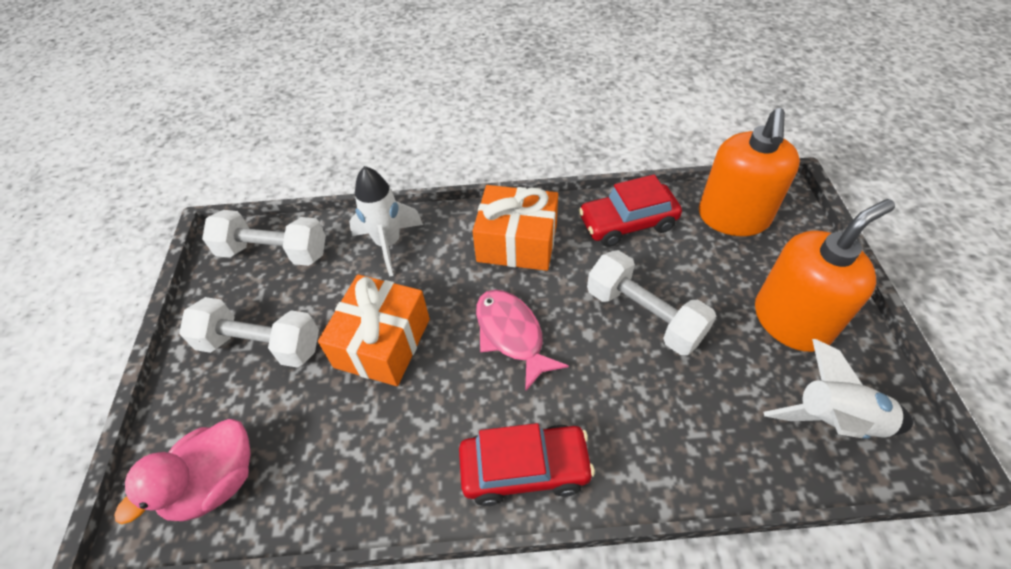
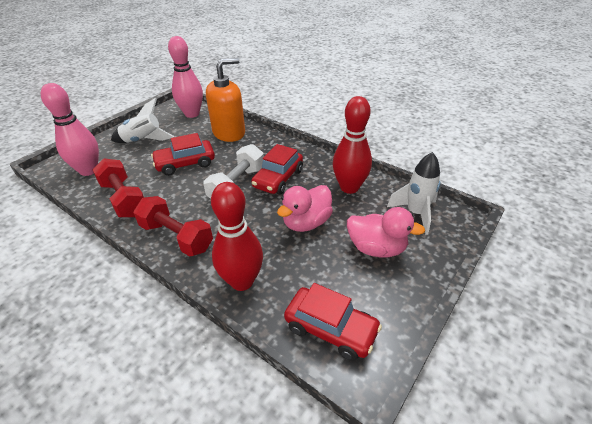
orange gift: 2 -> 0
orange soap dispenser: 2 -> 1
pink bowling pin: 0 -> 2
pink duck: 1 -> 2
pink fish: 1 -> 0
red bowling pin: 0 -> 2
red car: 2 -> 3
red dumbbell: 0 -> 2
white dumbbell: 3 -> 1

